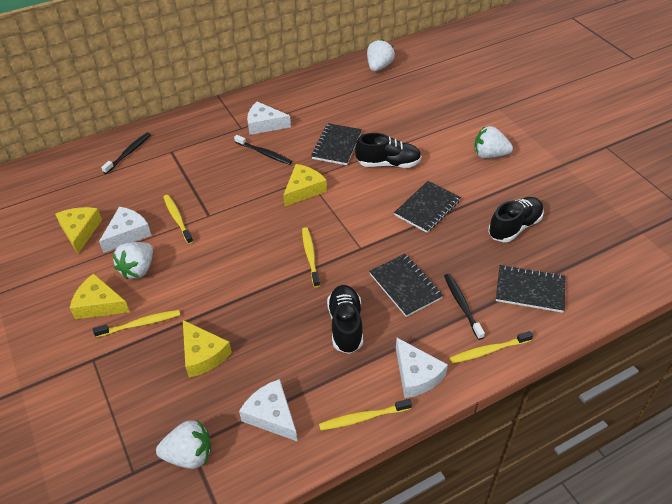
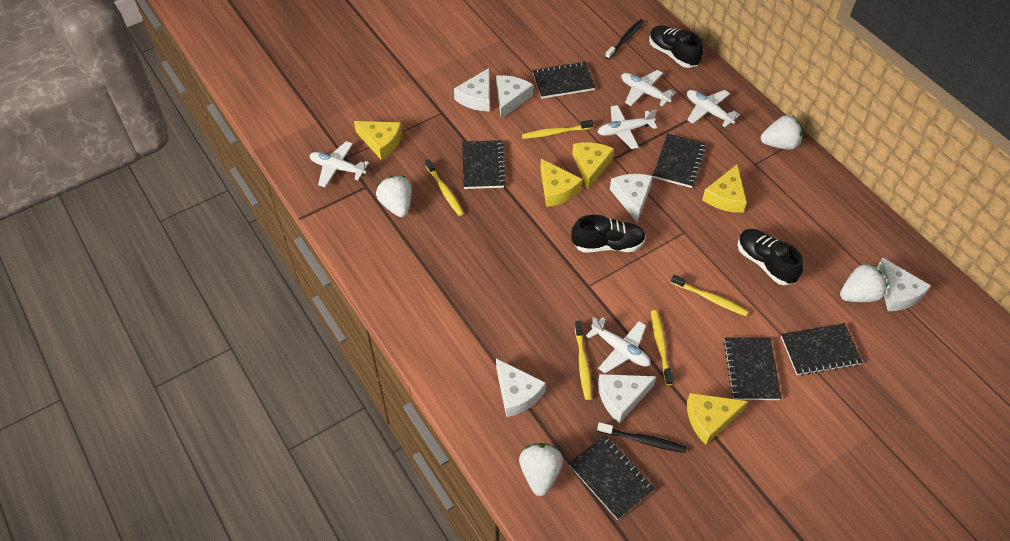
black notebook: 4 -> 6
black toothbrush: 3 -> 2
white cheese: 4 -> 6
white plane: 0 -> 5
yellow cheese: 4 -> 5

